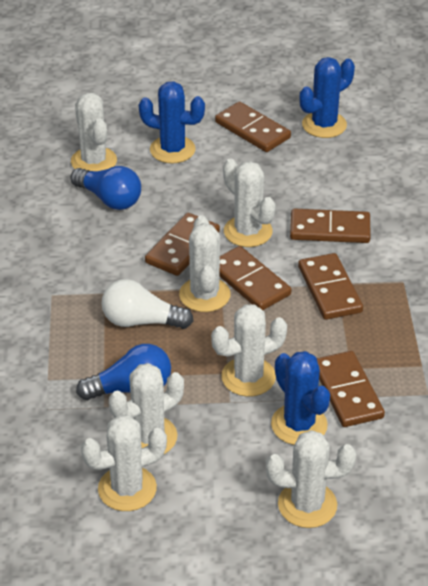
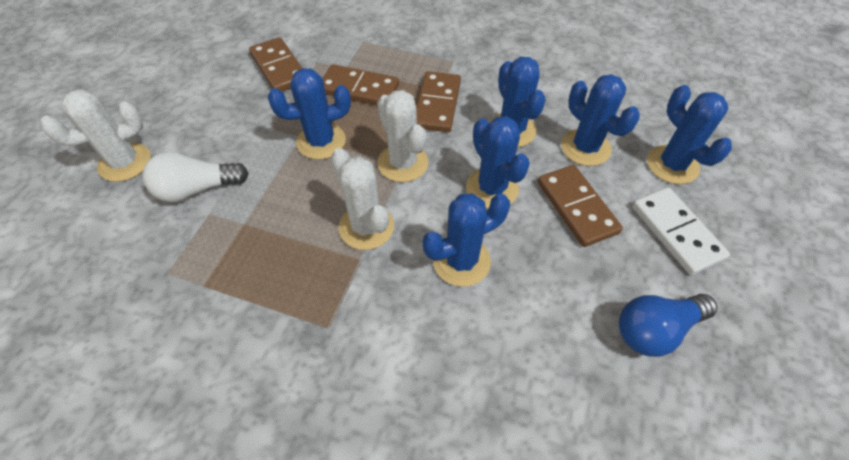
blue cactus: 3 -> 6
blue light bulb: 2 -> 1
brown domino: 6 -> 4
white cactus: 7 -> 3
white domino: 0 -> 1

